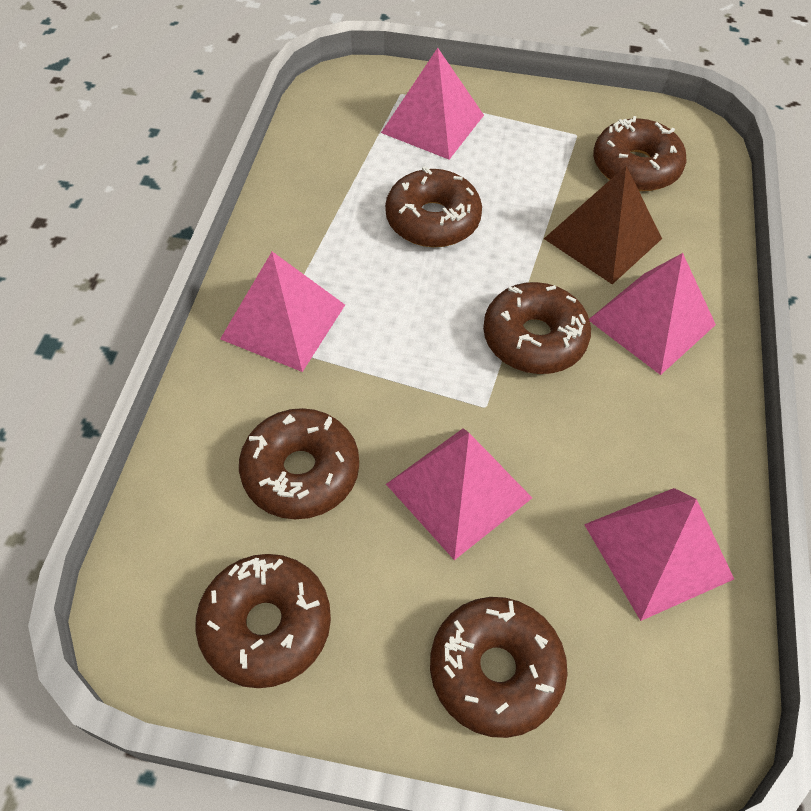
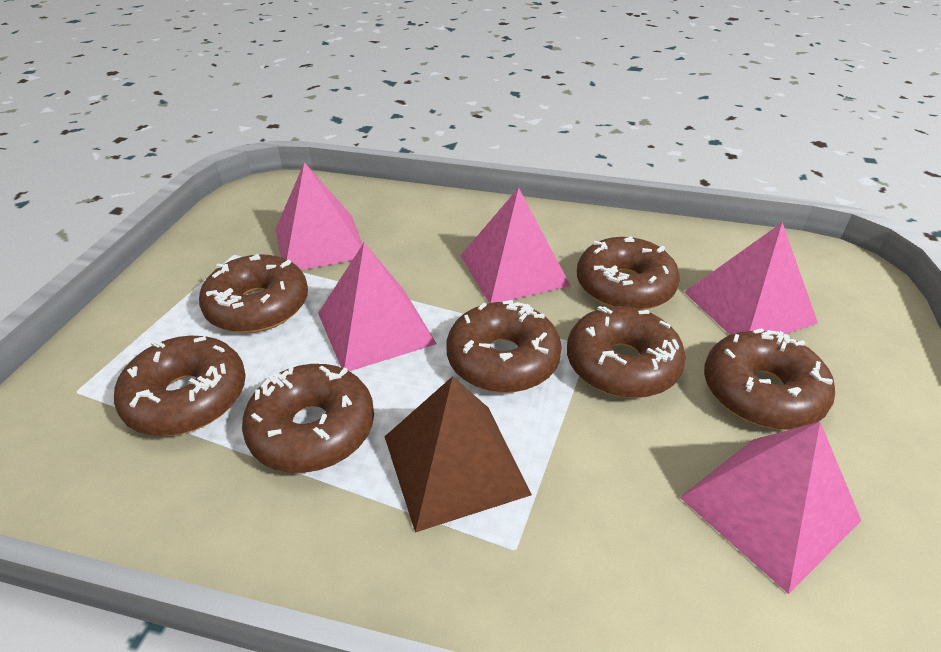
brown donut: 6 -> 7

